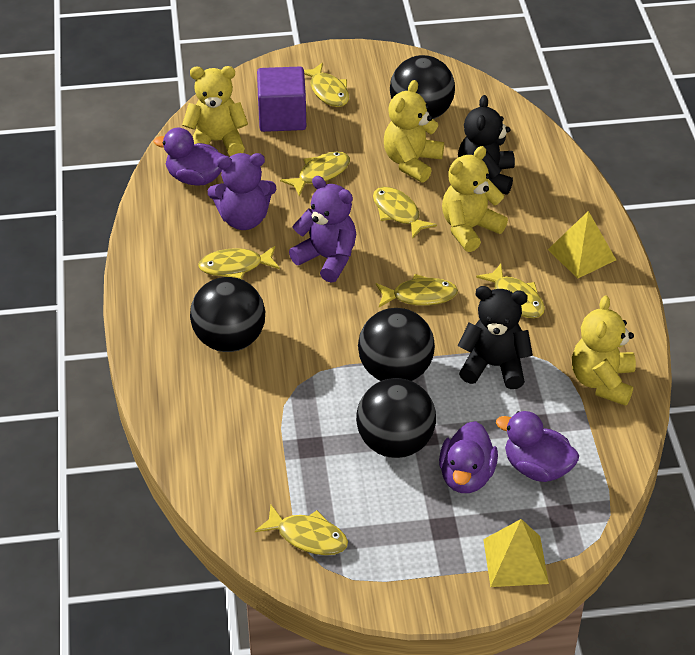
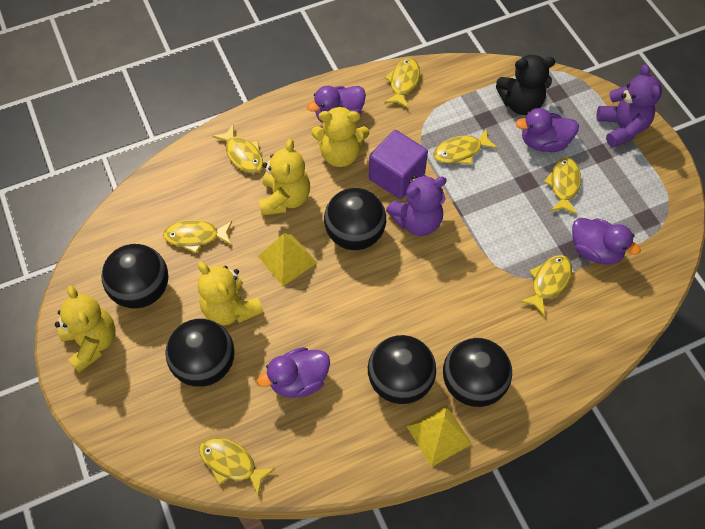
black ball: 4 -> 5
black teddy bear: 2 -> 1
purple duck: 3 -> 4

